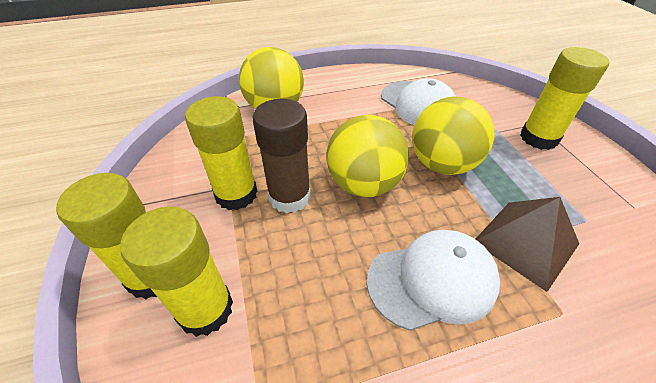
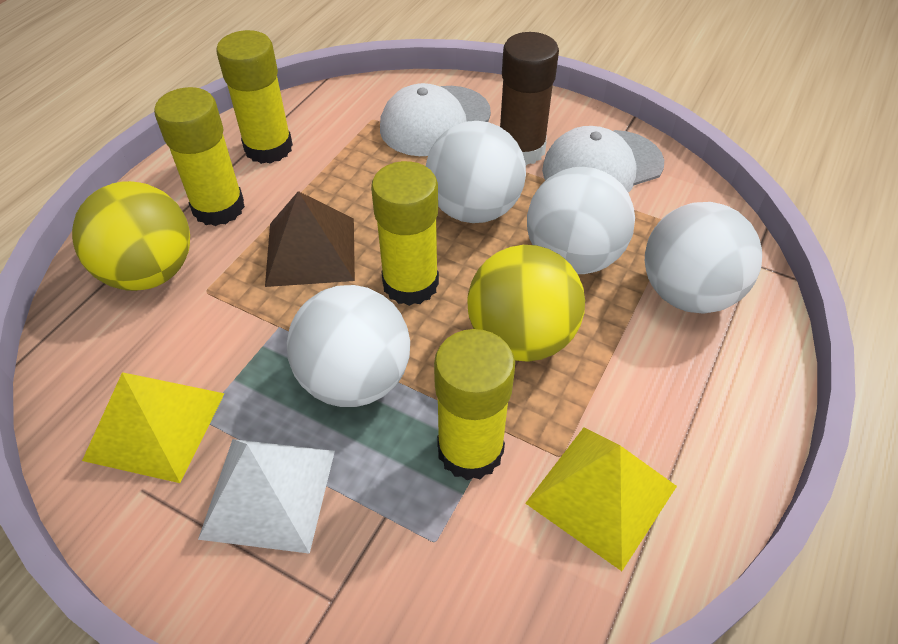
white ball: 0 -> 4
white pyramid: 0 -> 1
yellow ball: 3 -> 2
yellow pyramid: 0 -> 2

